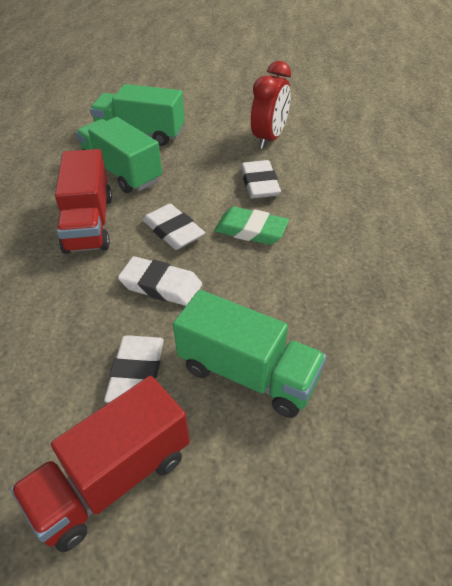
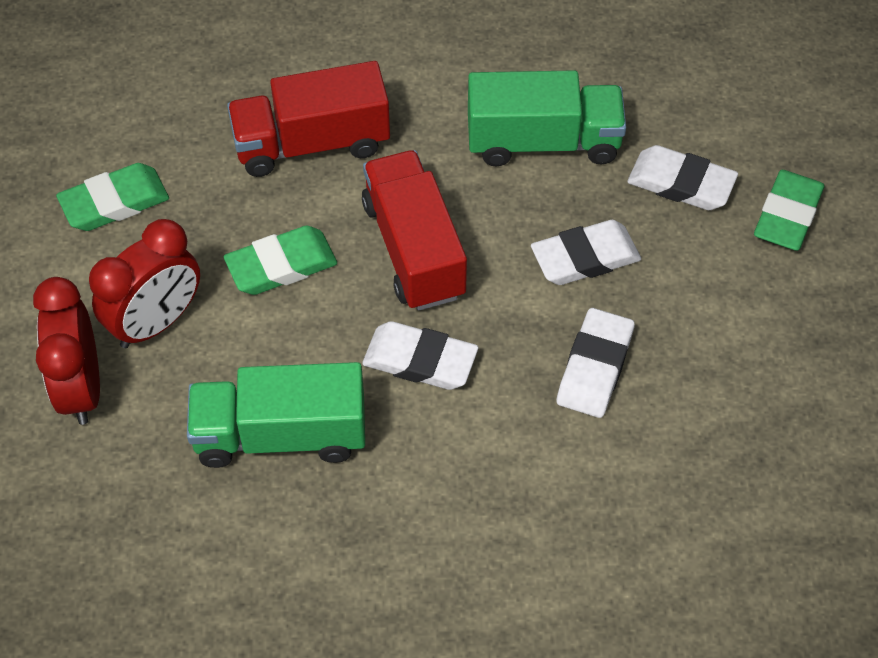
green eraser: 1 -> 3
green truck: 3 -> 2
red clock: 1 -> 2

